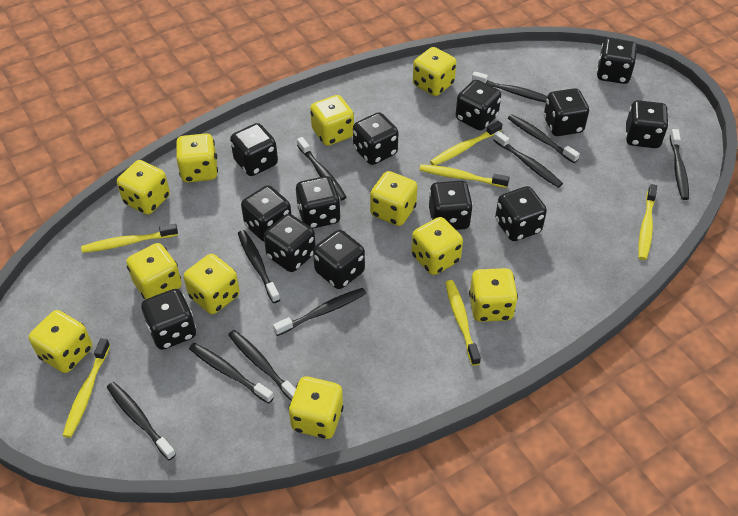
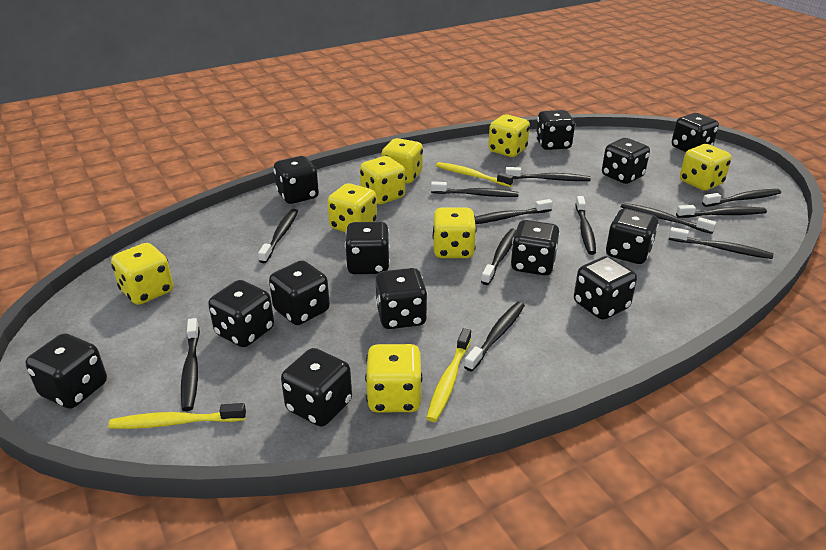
black toothbrush: 10 -> 12
yellow dice: 11 -> 8
yellow toothbrush: 6 -> 3

